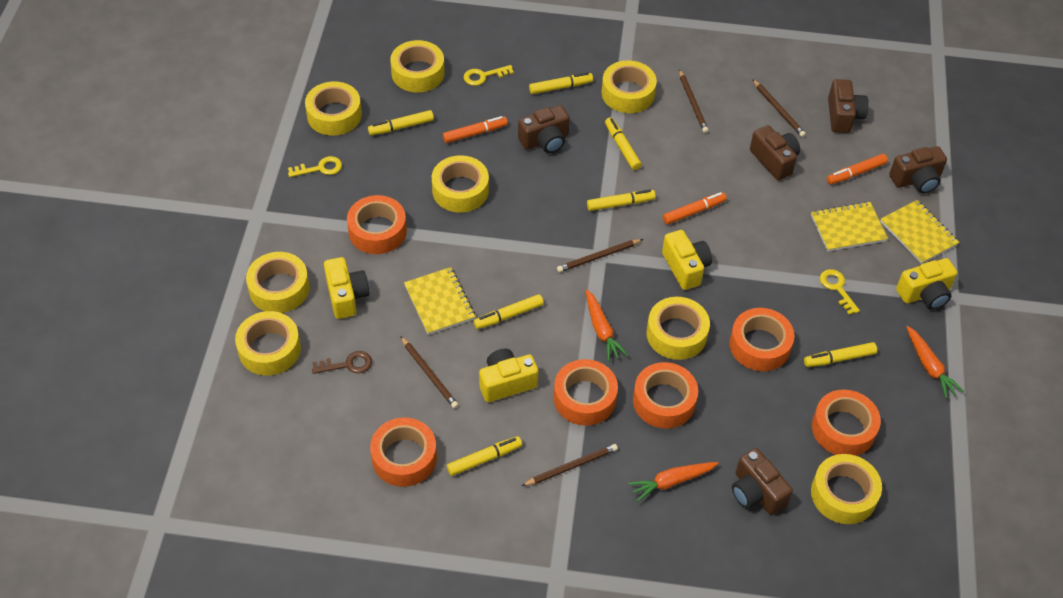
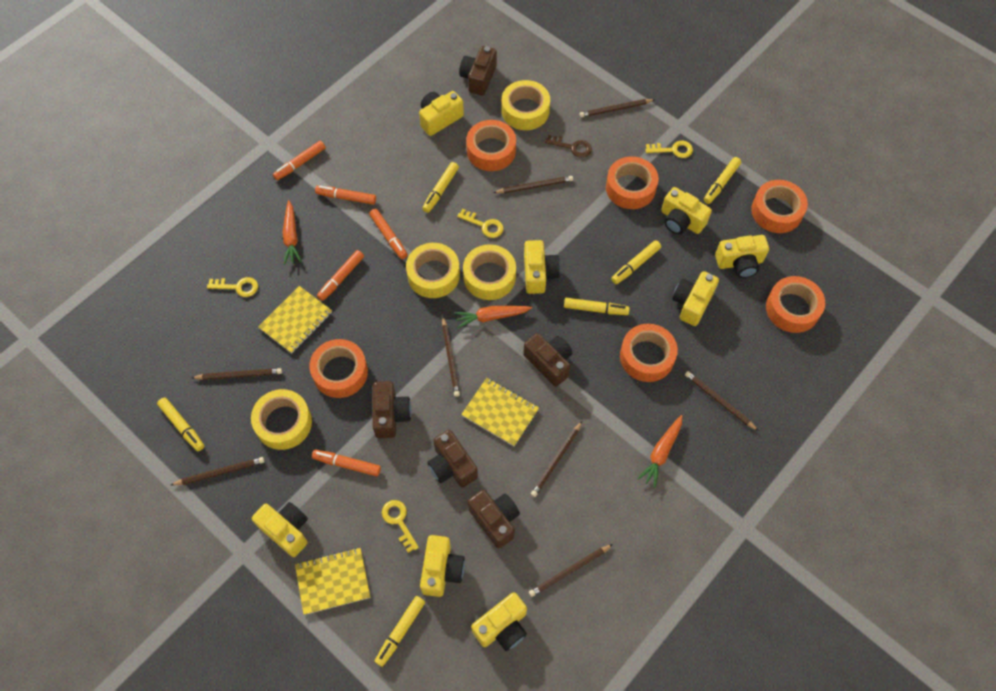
brown pencil: 5 -> 8
orange marker: 3 -> 5
yellow camera: 4 -> 8
yellow key: 3 -> 4
yellow marker: 7 -> 6
yellow tape: 8 -> 4

